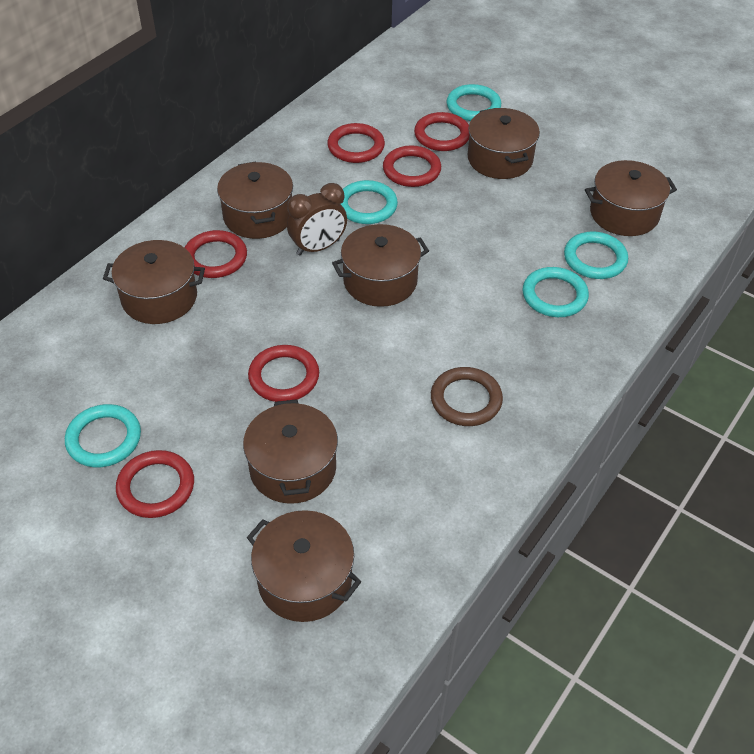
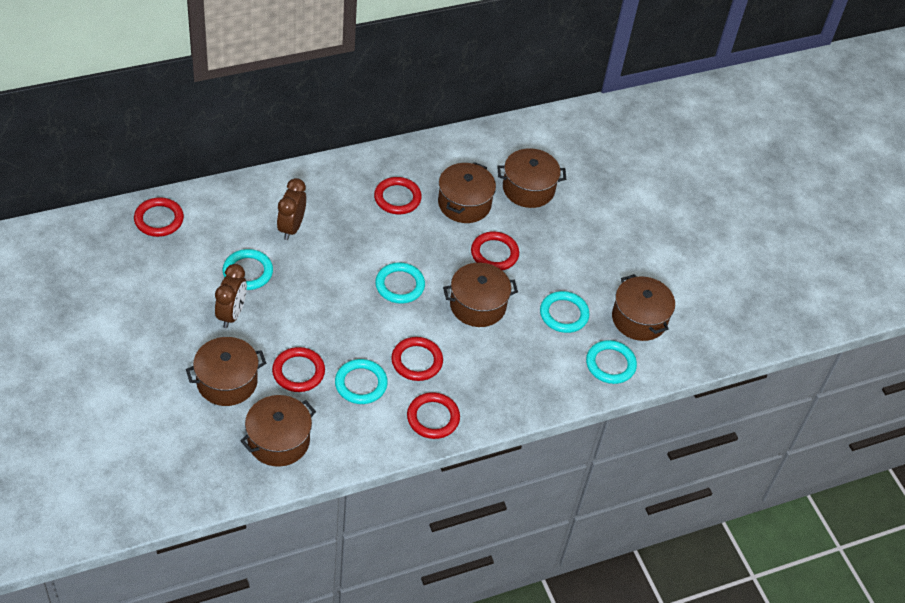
brown clock: 1 -> 2
brown pot: 7 -> 6
brown ring: 1 -> 0

